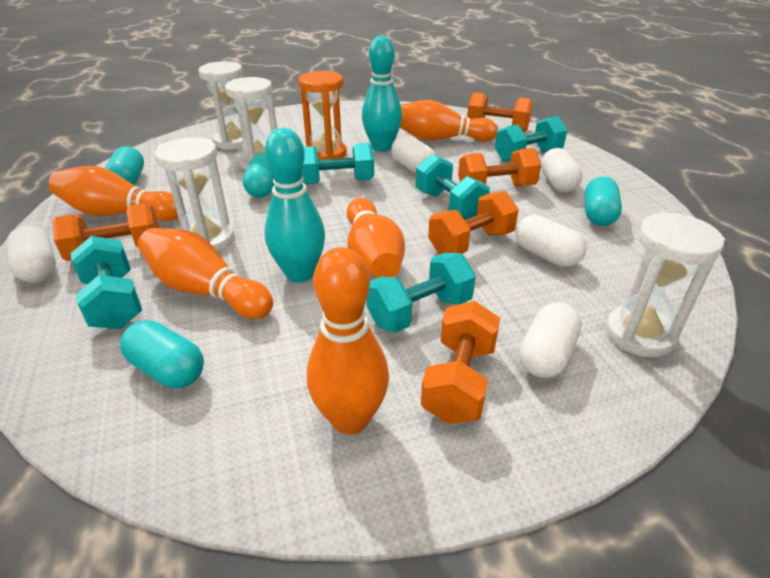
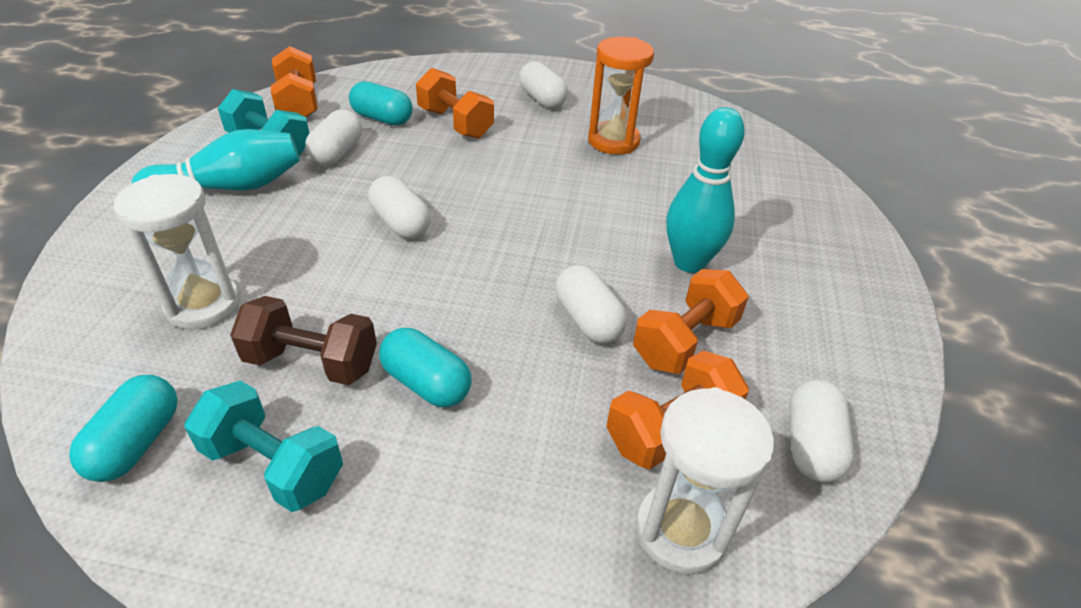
brown dumbbell: 0 -> 1
orange bowling pin: 5 -> 0
orange dumbbell: 5 -> 4
turquoise capsule: 4 -> 3
turquoise dumbbell: 5 -> 2
white hourglass: 4 -> 2

